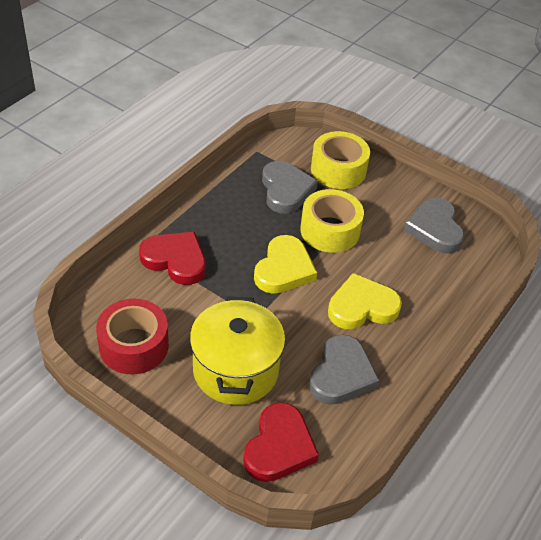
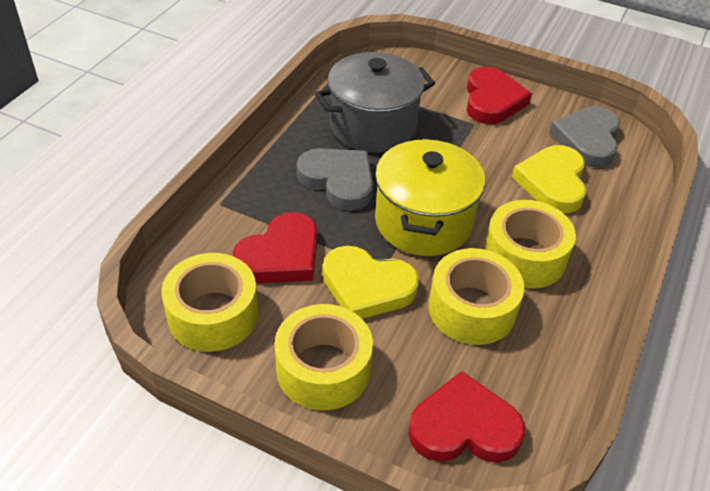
grey heart: 3 -> 2
grey pot: 0 -> 1
red heart: 2 -> 3
red tape: 1 -> 0
yellow tape: 2 -> 4

